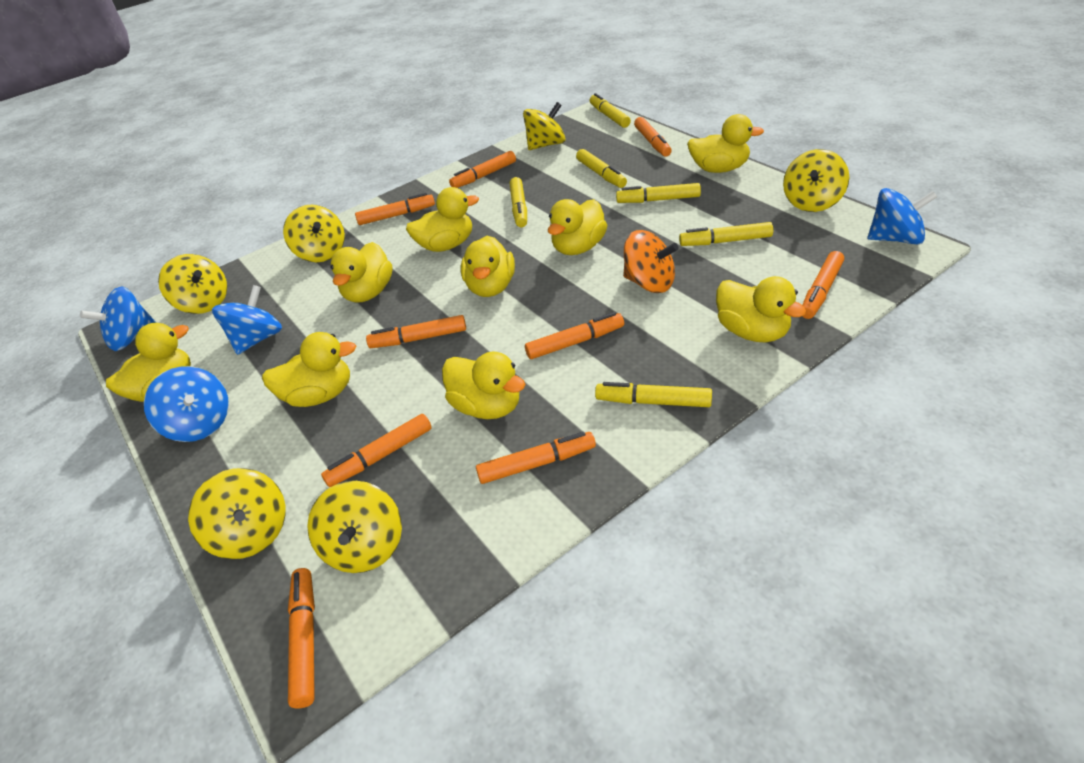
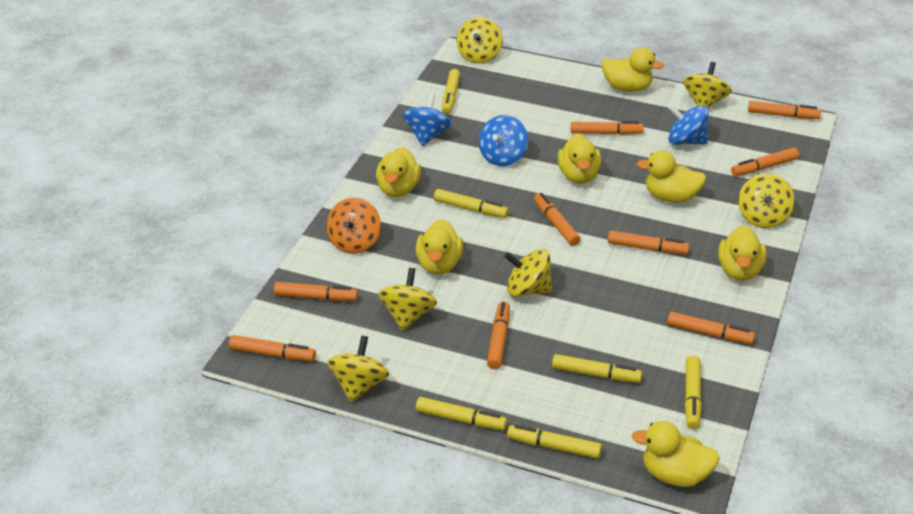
blue spinning top: 4 -> 3
yellow duck: 9 -> 7

